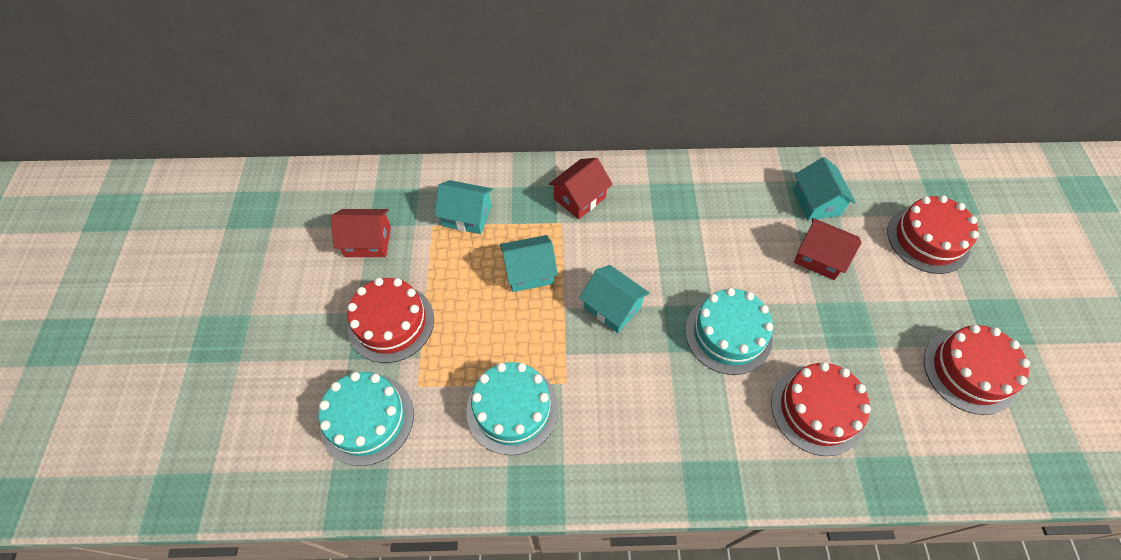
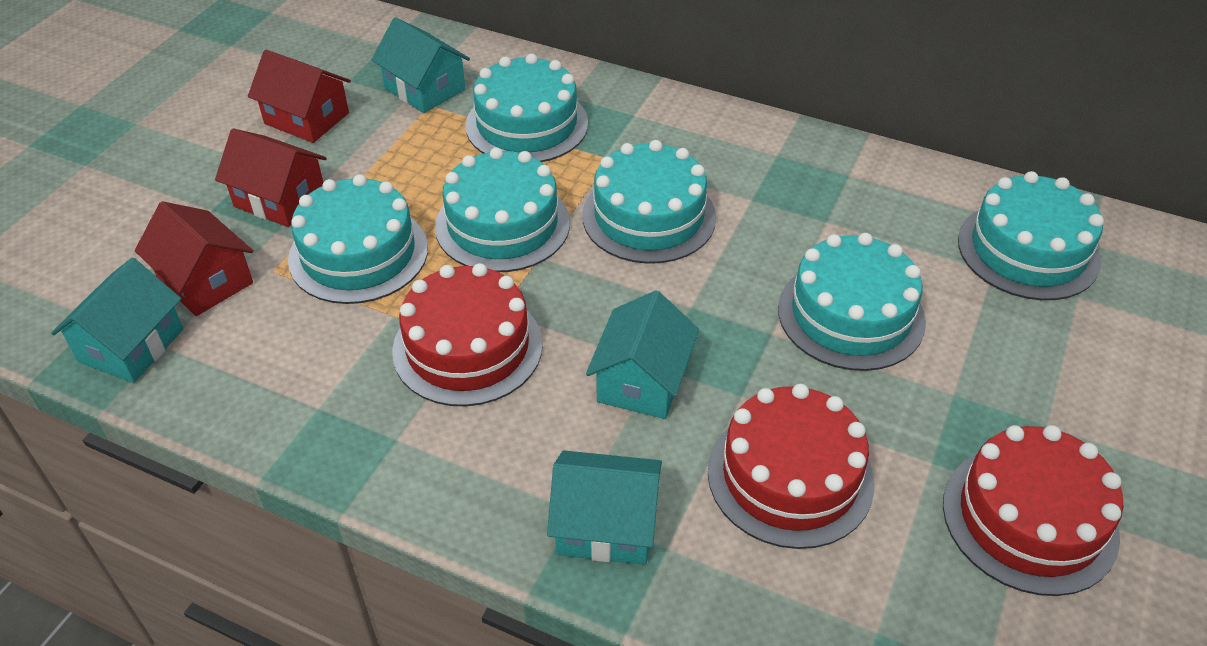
red cake: 4 -> 3
turquoise cake: 3 -> 6

